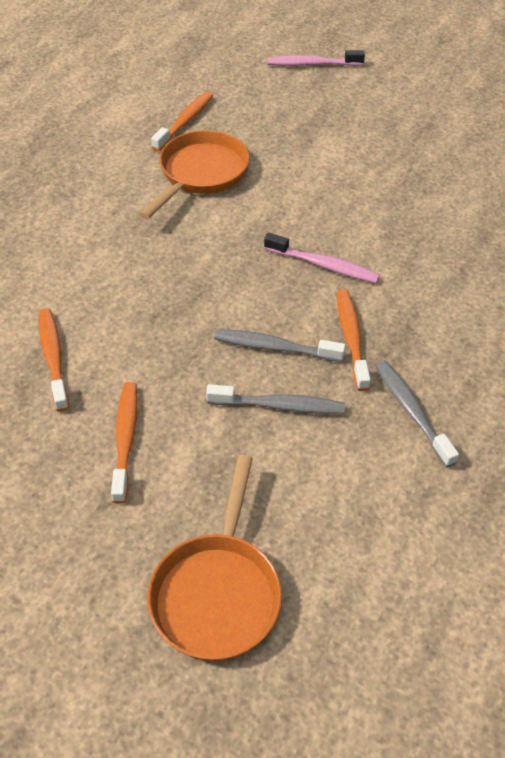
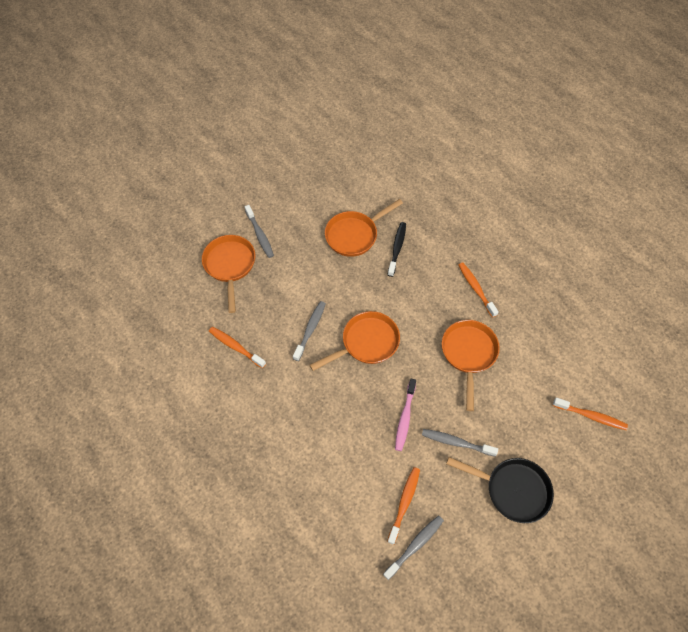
black pan: 0 -> 1
black toothbrush: 0 -> 1
grey toothbrush: 3 -> 4
orange pan: 2 -> 4
pink toothbrush: 2 -> 1

